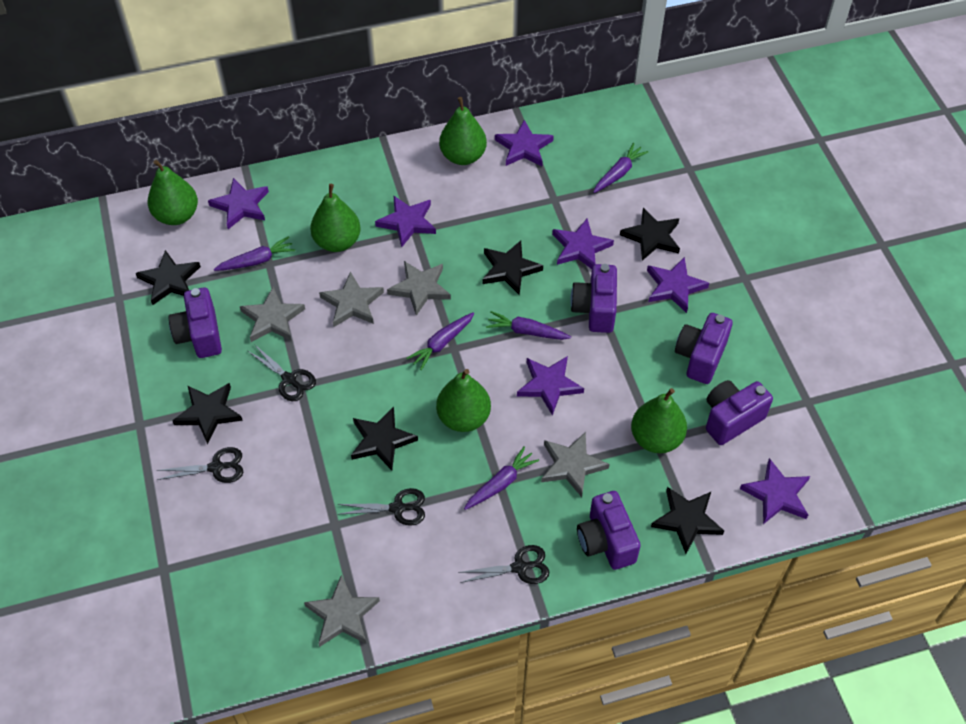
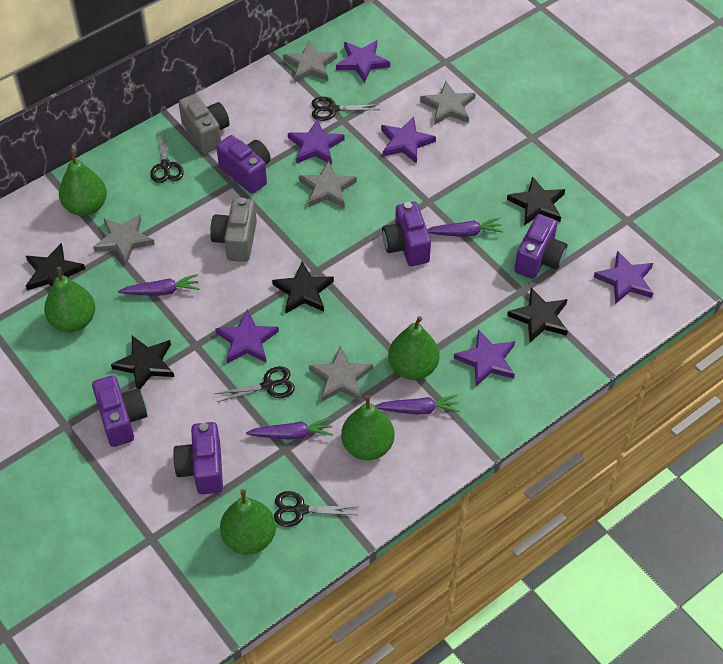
black star: 6 -> 5
grey camera: 0 -> 2
purple carrot: 5 -> 4
purple star: 7 -> 6

